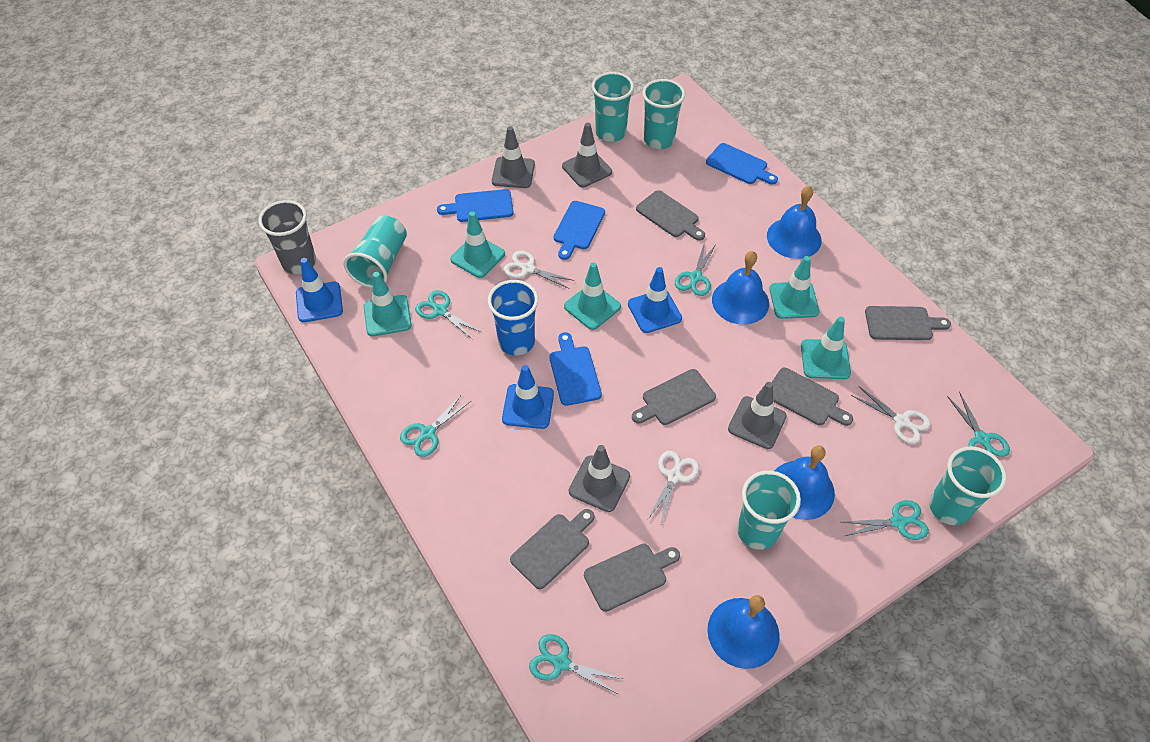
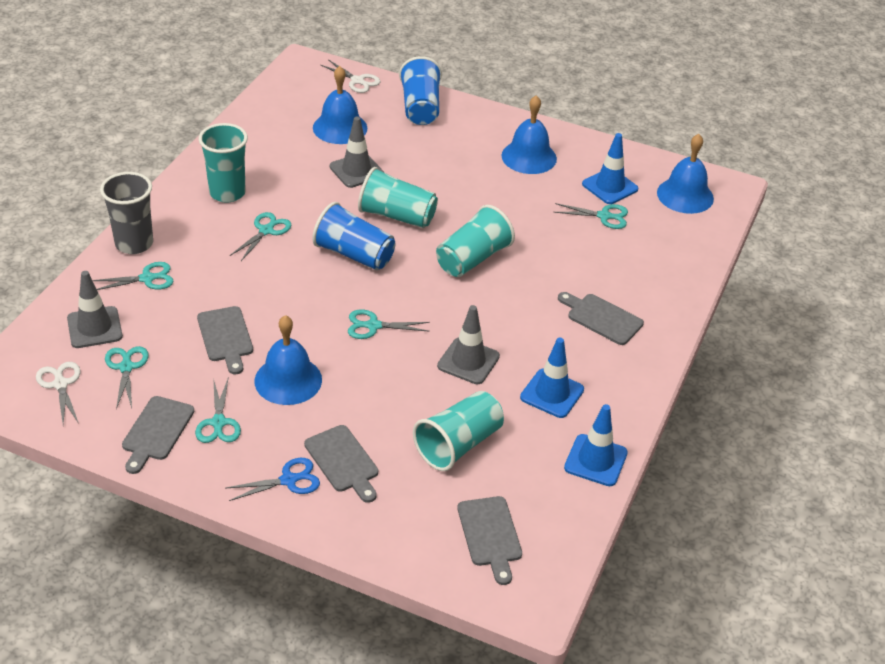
blue cup: 1 -> 2
blue cutting board: 4 -> 0
blue scissors: 0 -> 1
grey cutting board: 6 -> 5
grey traffic cone: 4 -> 3
turquoise cup: 5 -> 4
turquoise traffic cone: 5 -> 0
white scissors: 3 -> 2

